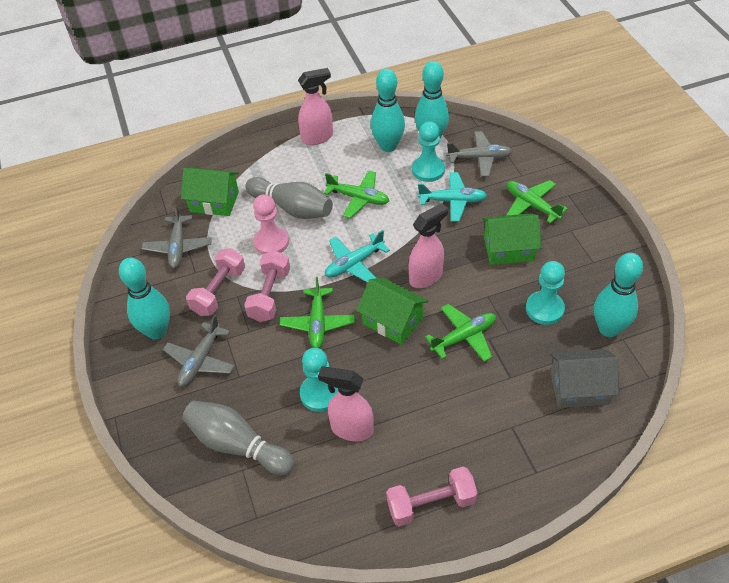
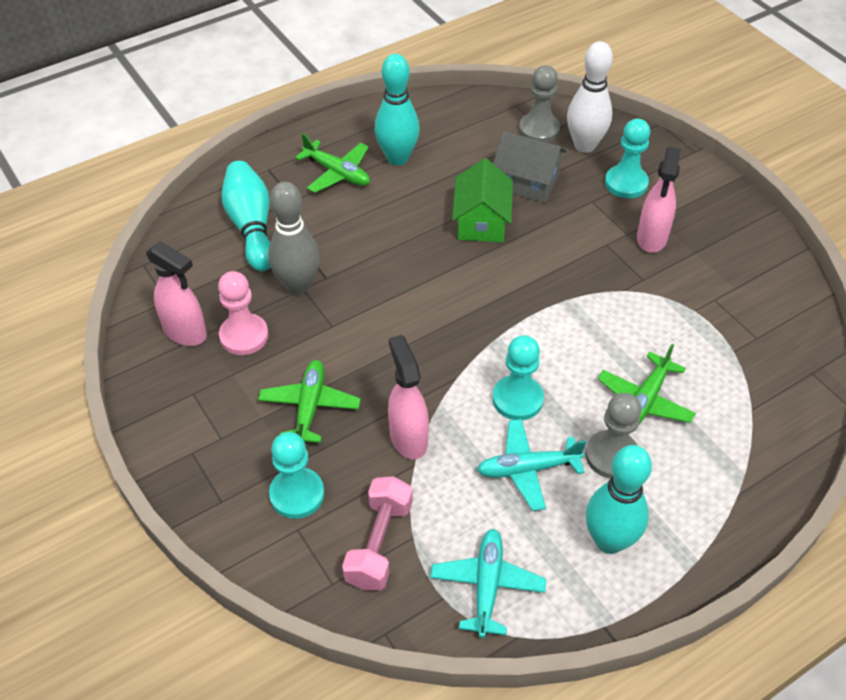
green house: 3 -> 1
green plane: 4 -> 3
grey bowling pin: 2 -> 1
grey pawn: 0 -> 2
grey plane: 3 -> 0
pink dumbbell: 3 -> 1
turquoise bowling pin: 4 -> 3
white bowling pin: 0 -> 1

